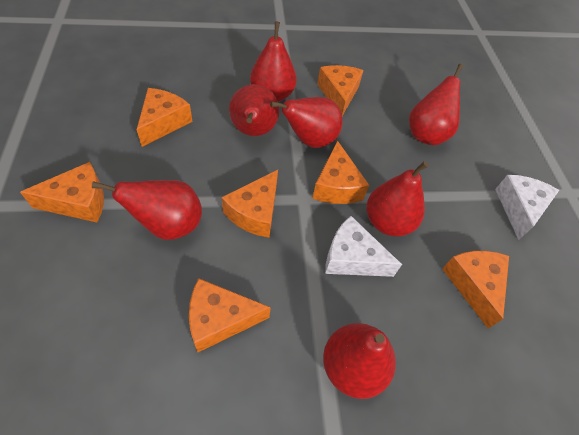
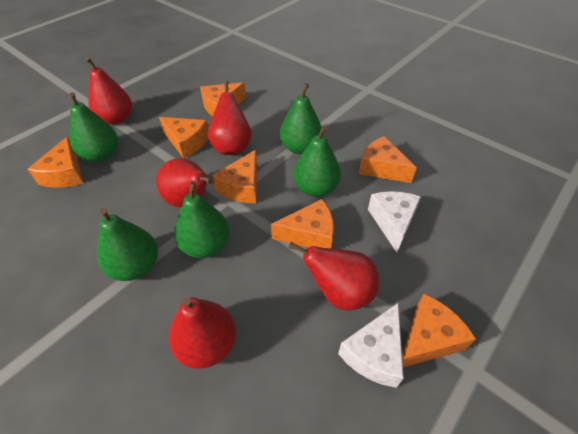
green pear: 0 -> 5
red pear: 7 -> 5

